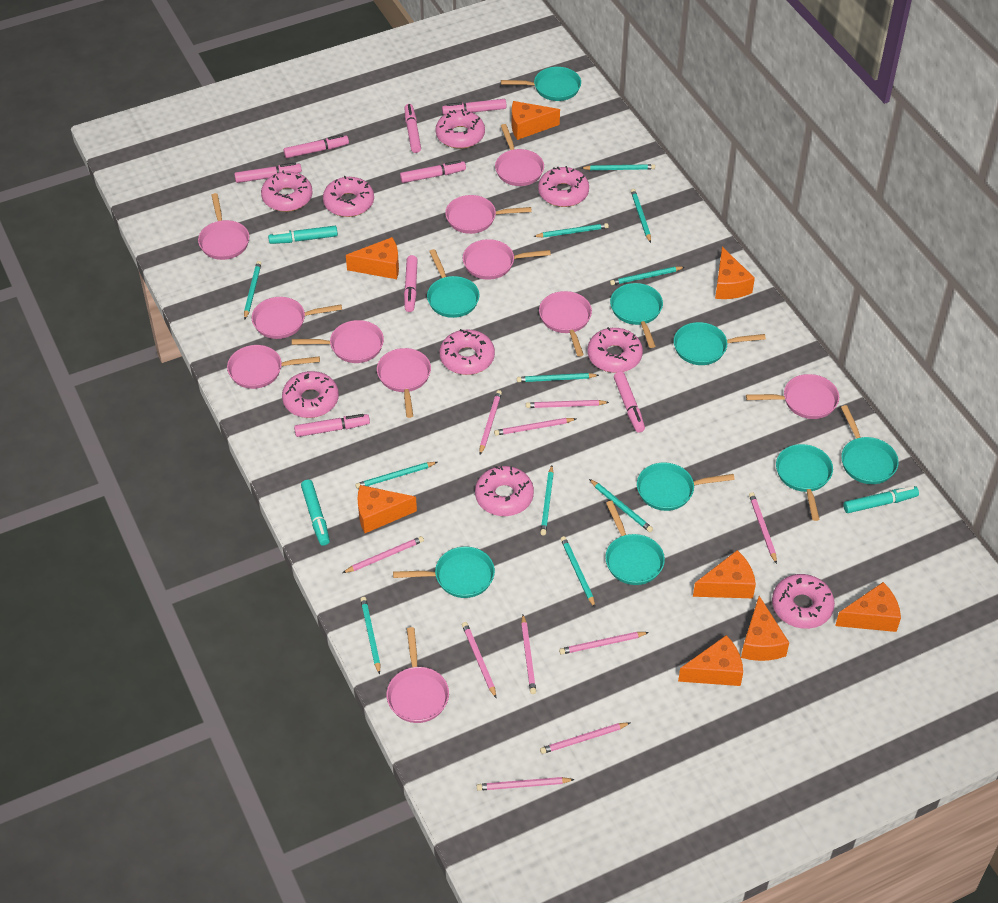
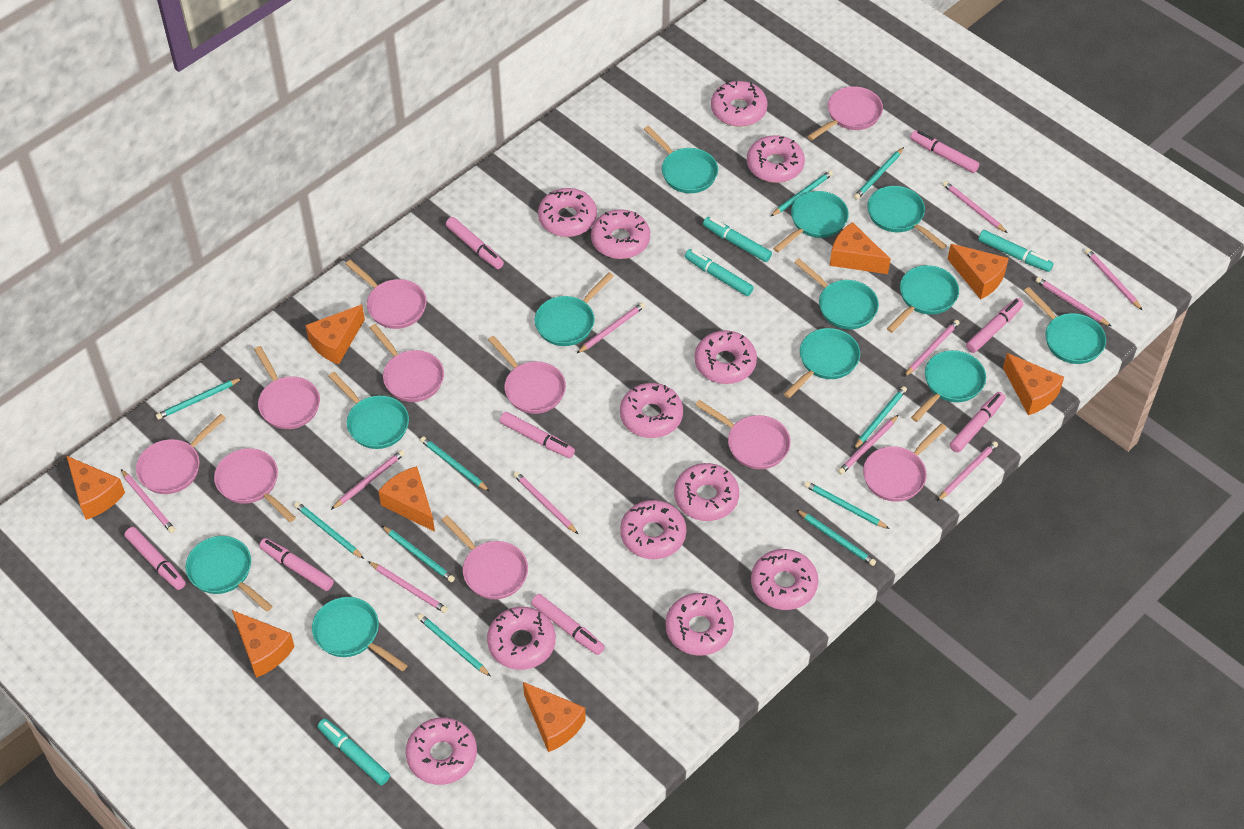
pink donut: 9 -> 12
pink pan: 11 -> 10
pink pencil: 10 -> 11
turquoise marker: 3 -> 4
turquoise pan: 9 -> 12
turquoise pencil: 11 -> 10

